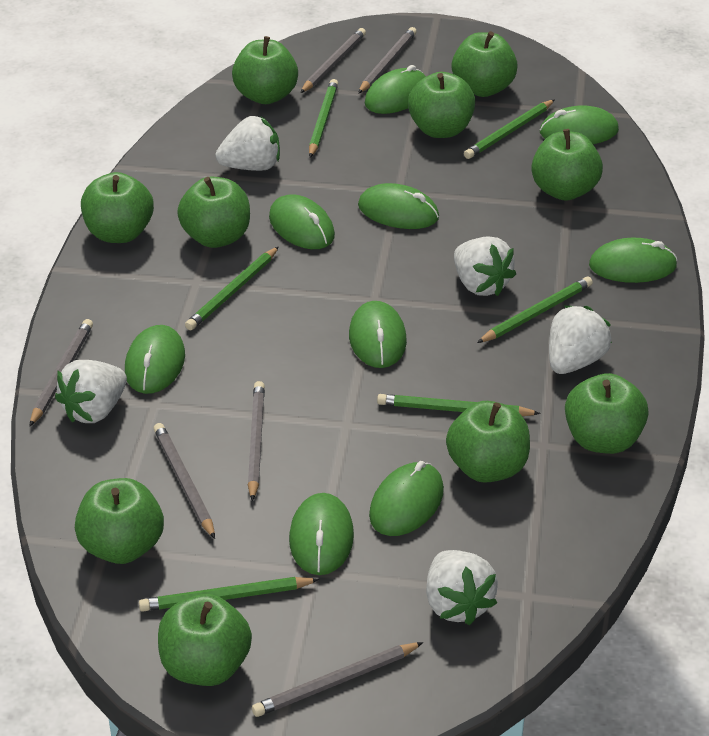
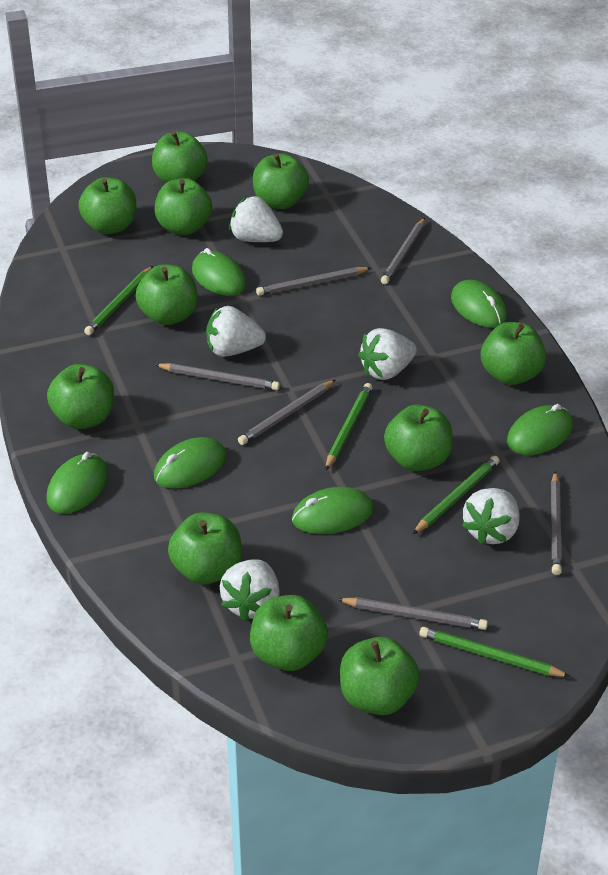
green apple: 10 -> 11
green mouse: 9 -> 6
green pencil: 6 -> 4

